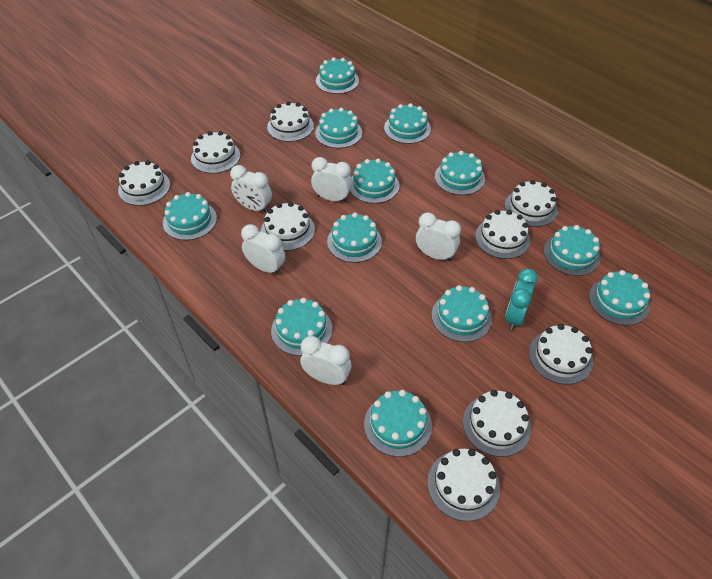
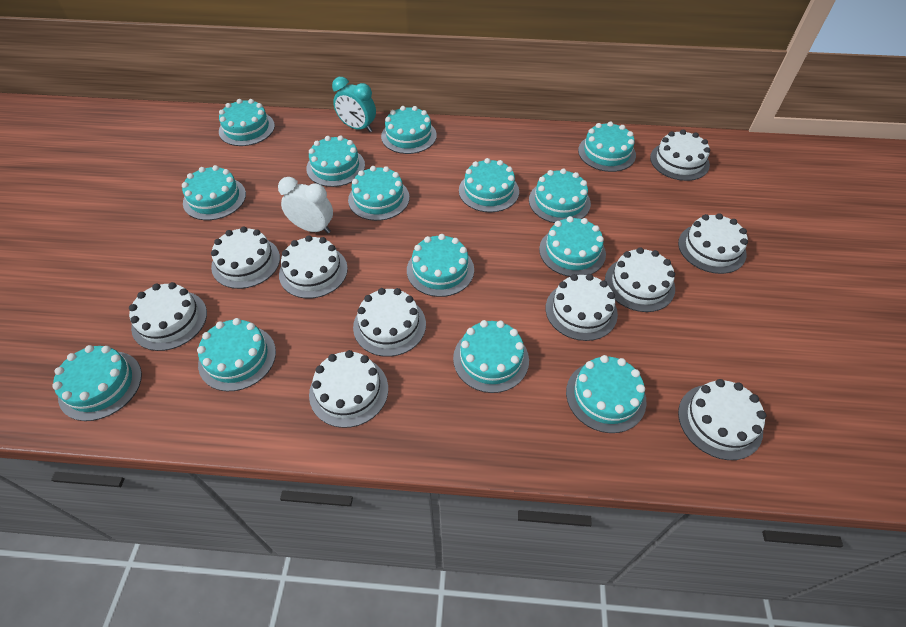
turquoise cake: 12 -> 14
white cake: 9 -> 10
white clock: 5 -> 1

